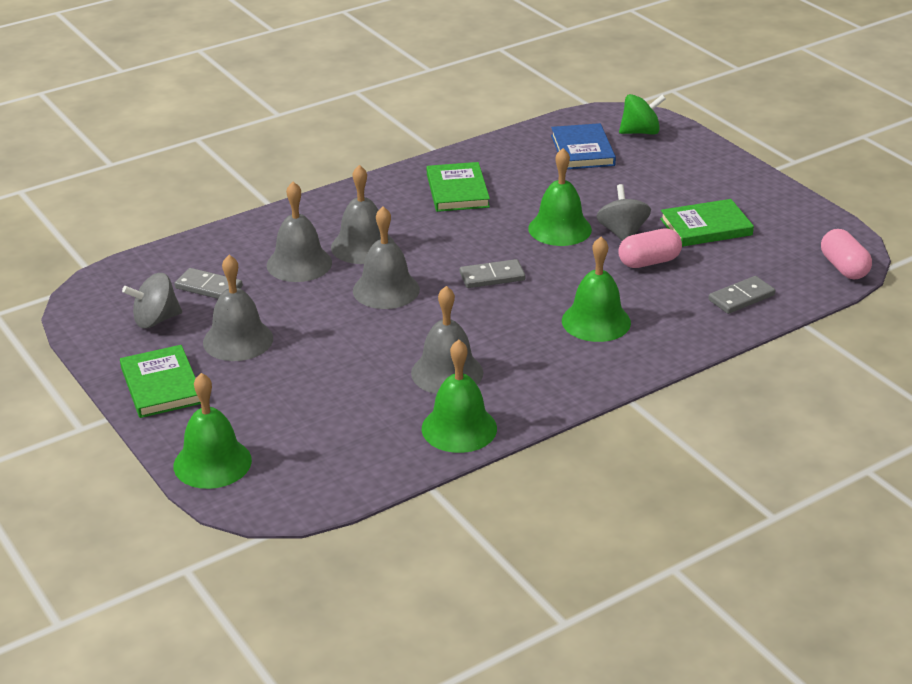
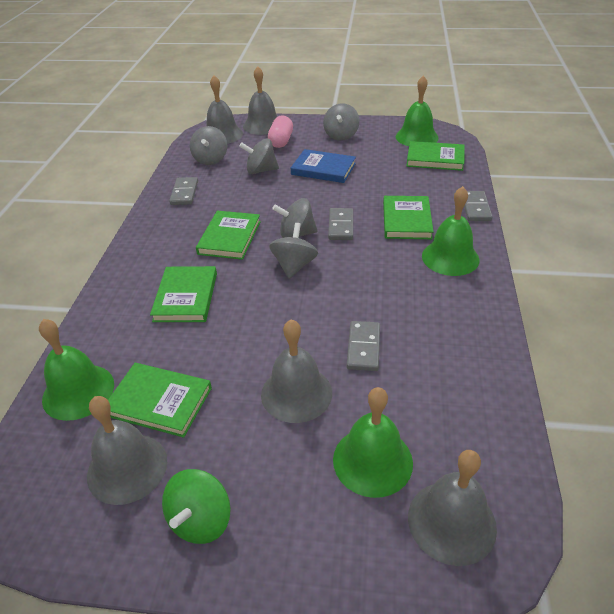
green book: 3 -> 5
grey domino: 3 -> 4
grey spinning top: 2 -> 5
pink capsule: 2 -> 1

